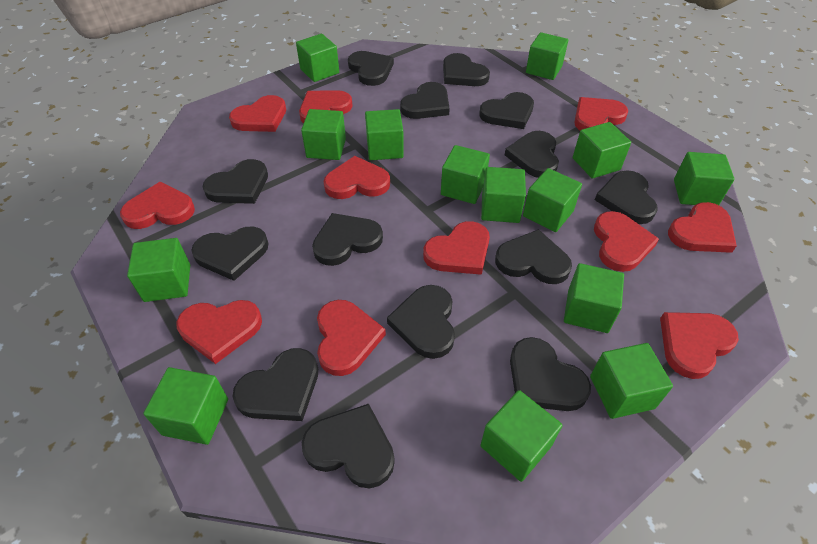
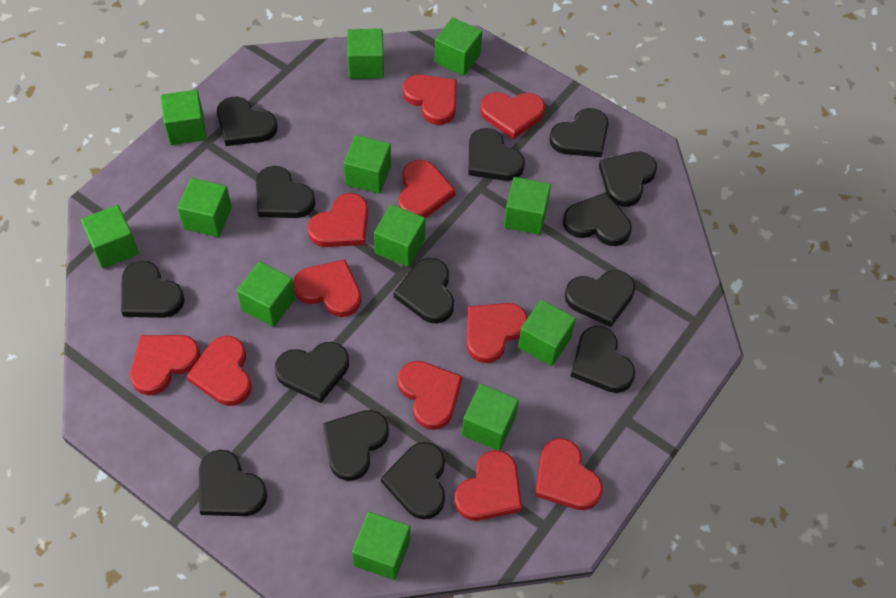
green cube: 14 -> 12

